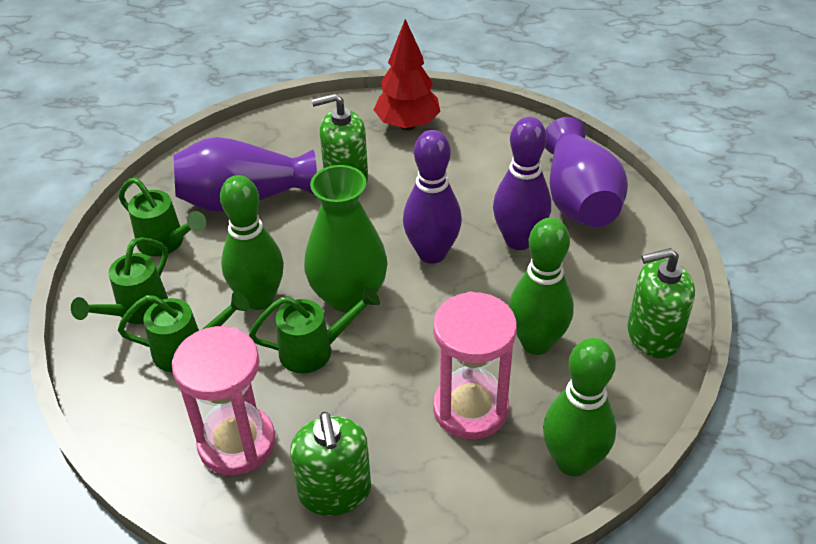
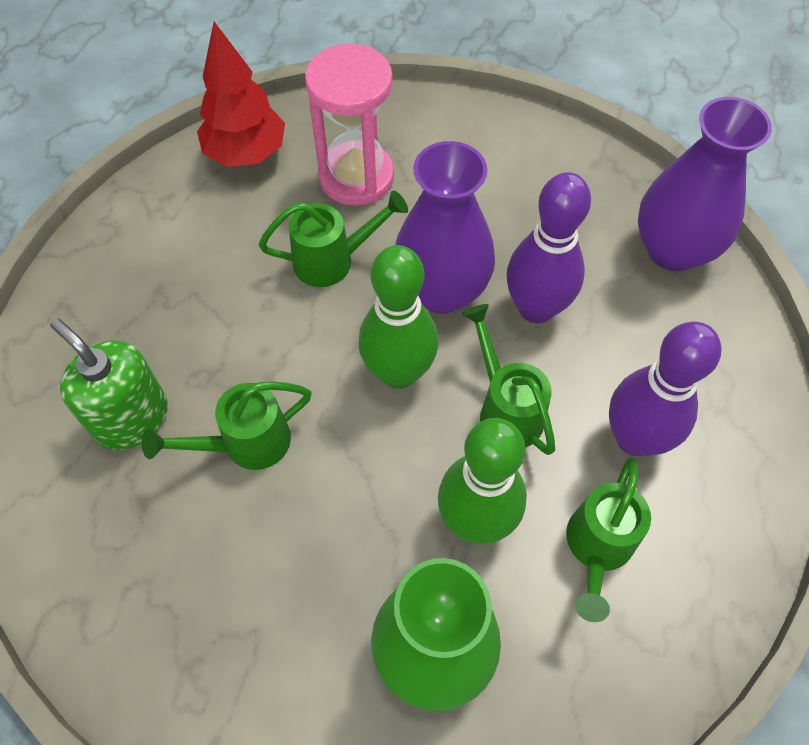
green bowling pin: 3 -> 2
green soap dispenser: 3 -> 1
pink hourglass: 2 -> 1

